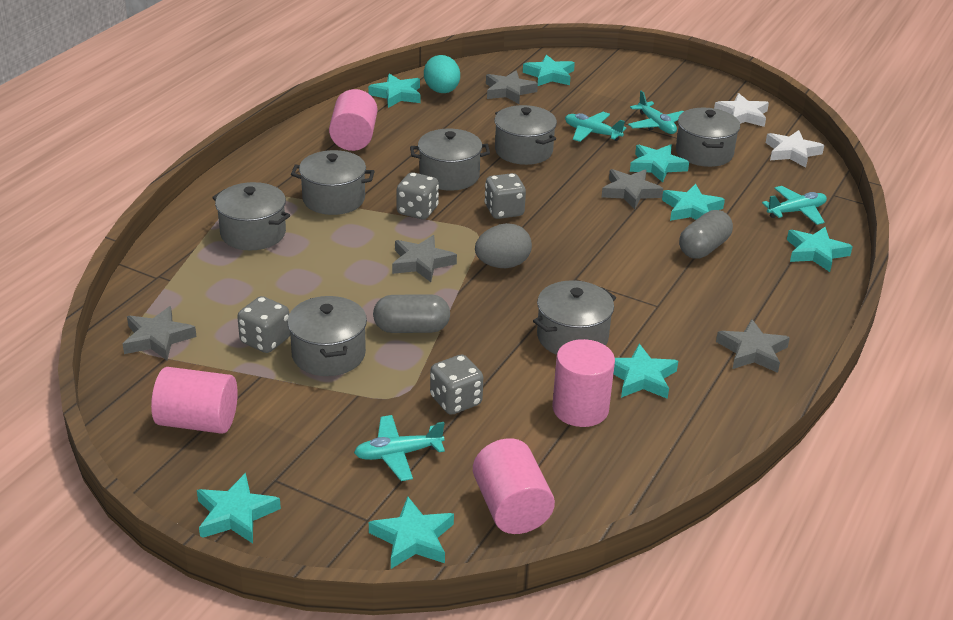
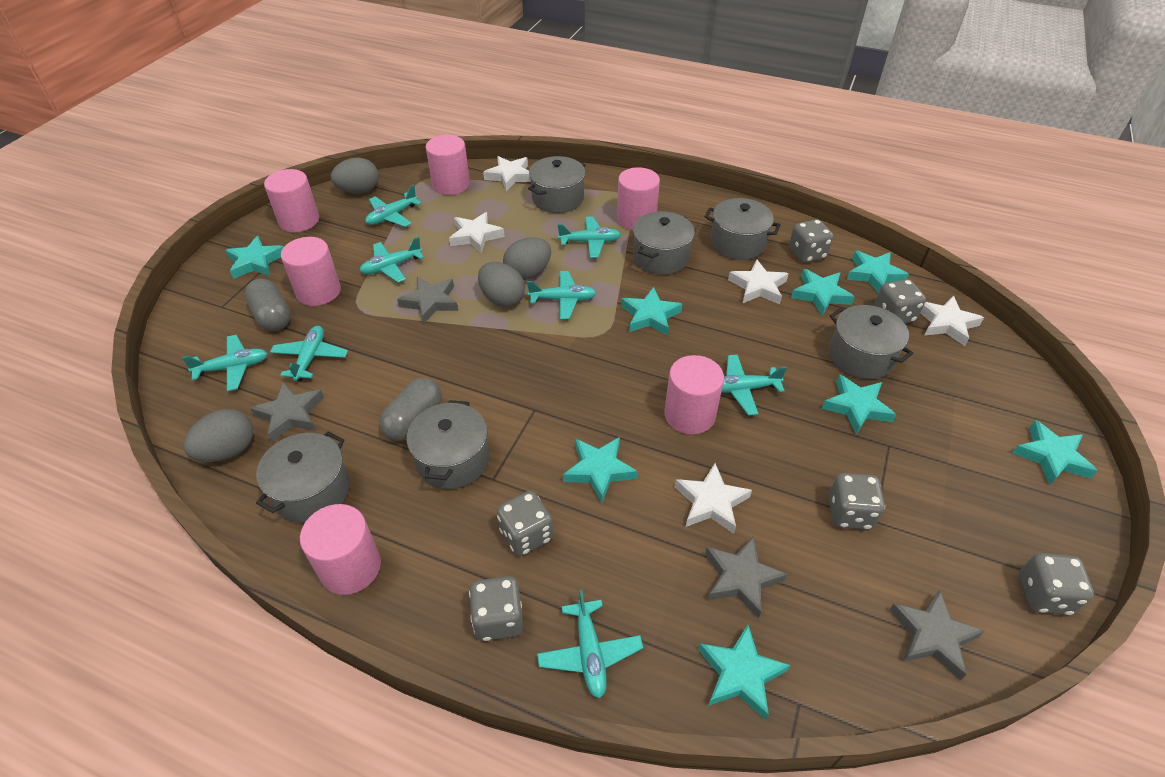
grey dice: 4 -> 6
grey egg: 1 -> 4
grey pot: 7 -> 6
grey star: 5 -> 4
pink cylinder: 4 -> 6
turquoise egg: 1 -> 0
turquoise plane: 4 -> 8
white star: 2 -> 5

